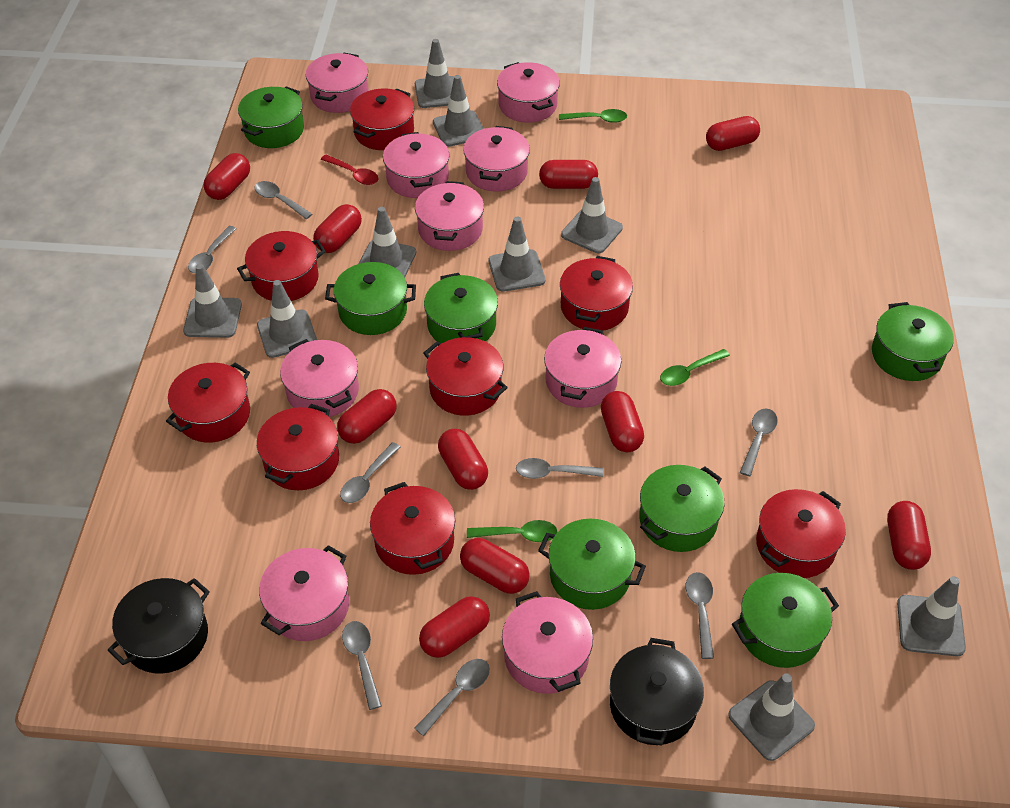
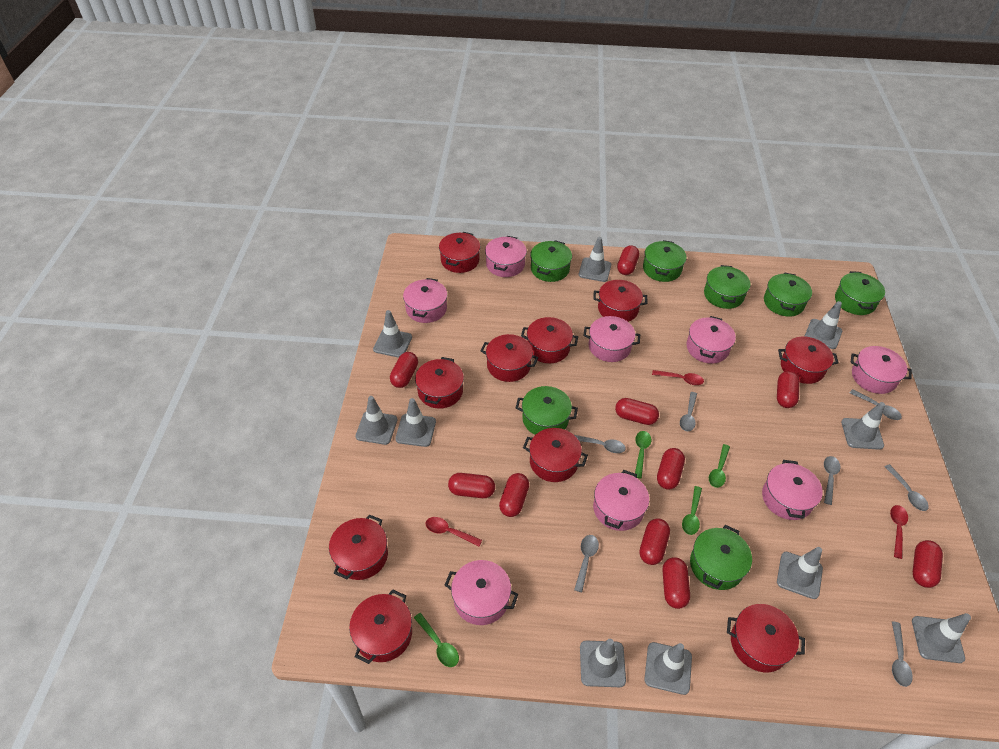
black pot: 2 -> 0
green spoon: 3 -> 4
grey spoon: 8 -> 7
grey traffic cone: 9 -> 10
pink pot: 9 -> 8
red pot: 8 -> 10
red spoon: 1 -> 3

